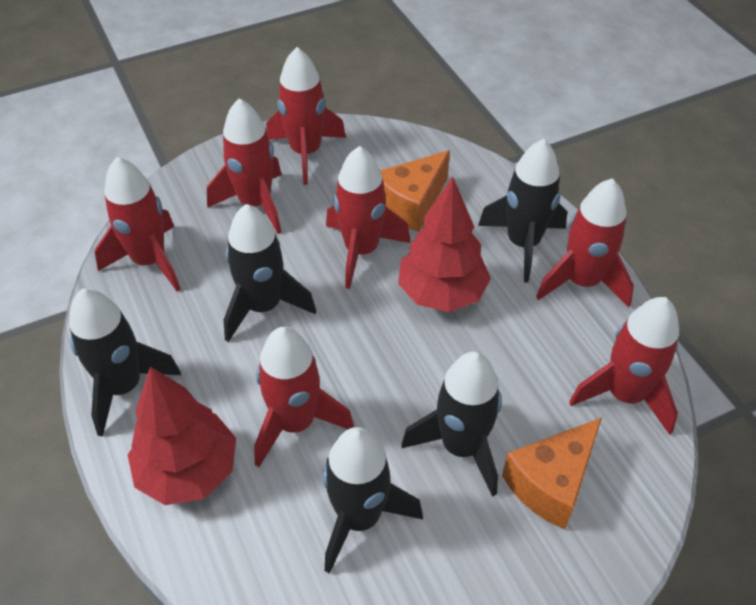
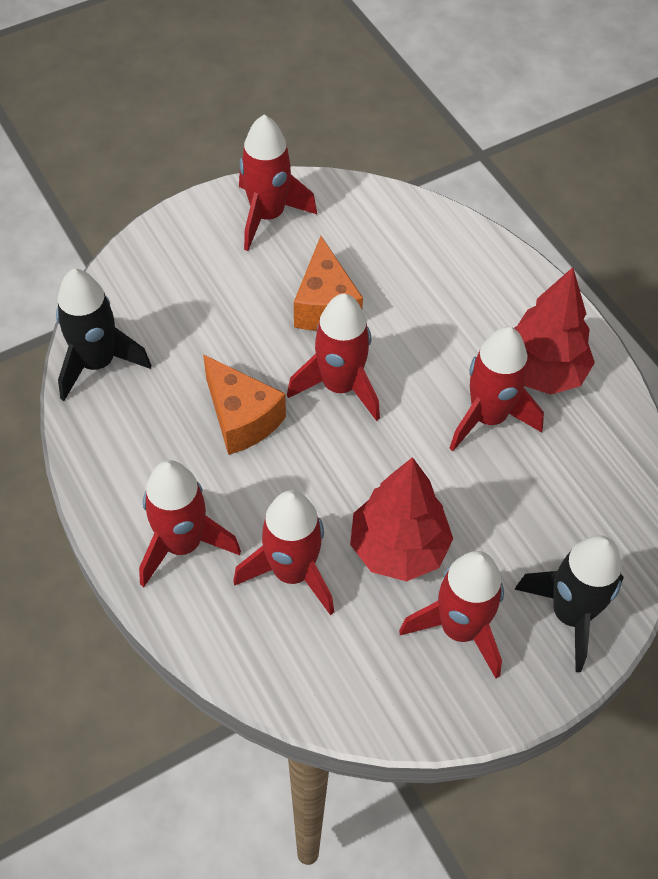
black rocket: 5 -> 2
red rocket: 7 -> 6

